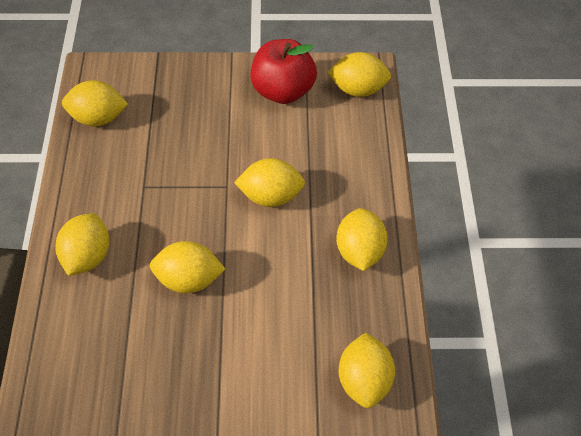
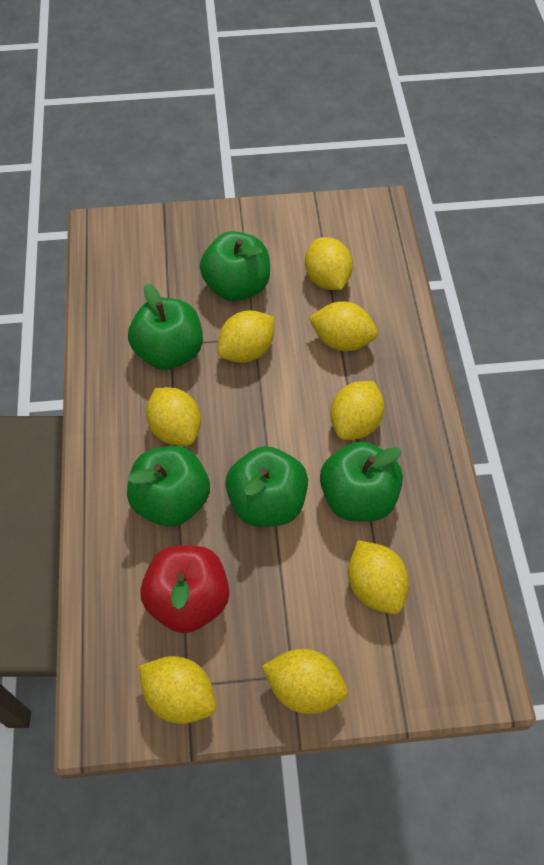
green apple: 0 -> 5
yellow lemon: 7 -> 8

